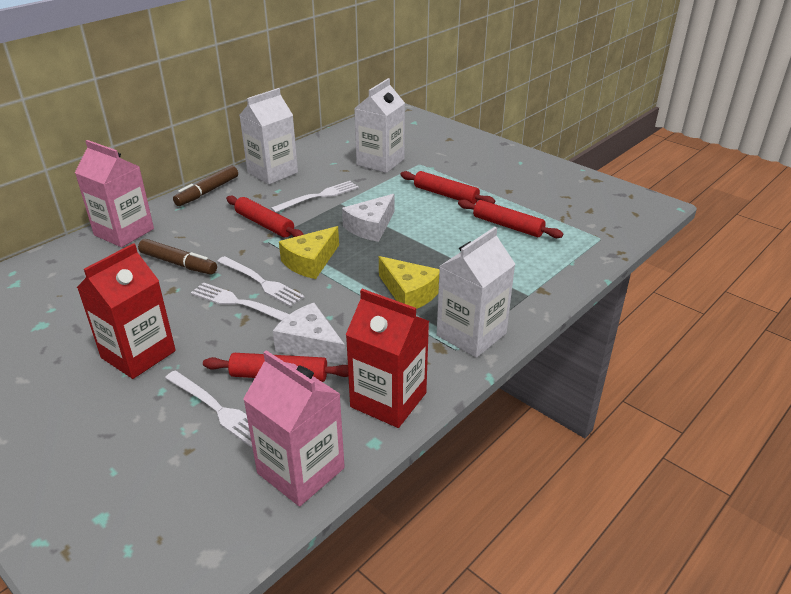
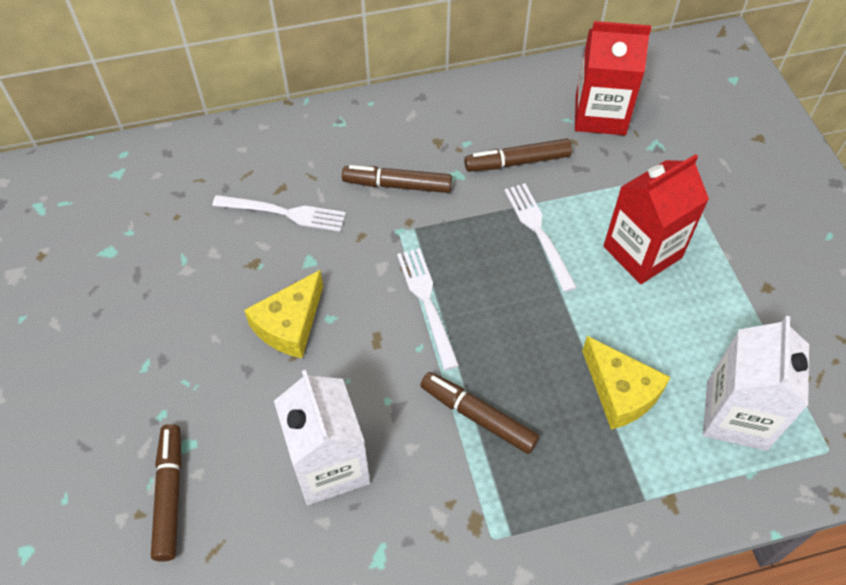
brown marker: 2 -> 4
pink carton: 2 -> 0
red rolling pin: 4 -> 0
white carton: 3 -> 2
white cheese: 2 -> 0
white fork: 4 -> 3

